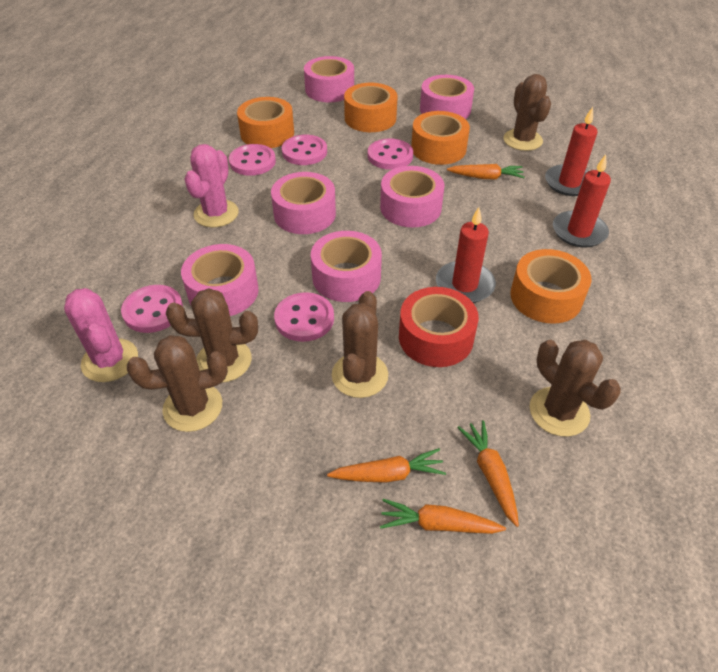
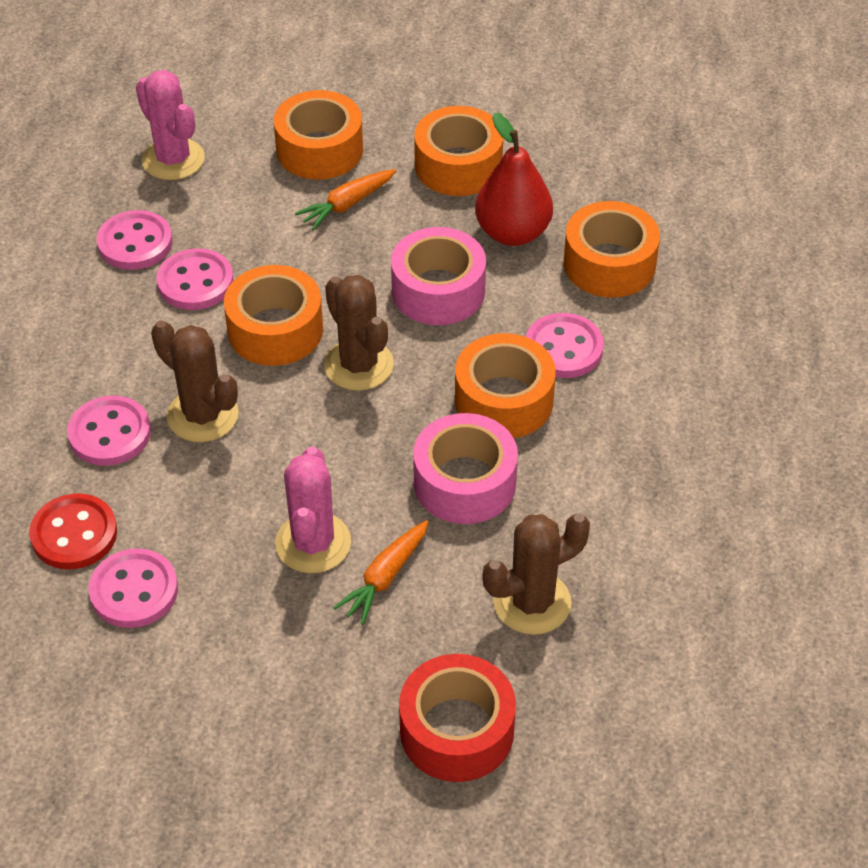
brown cactus: 5 -> 3
orange carrot: 4 -> 2
orange tape: 4 -> 5
pink tape: 6 -> 2
red button: 0 -> 1
red candle: 3 -> 0
red pear: 0 -> 1

